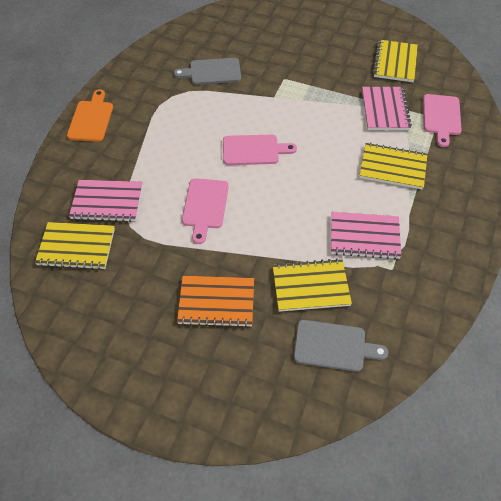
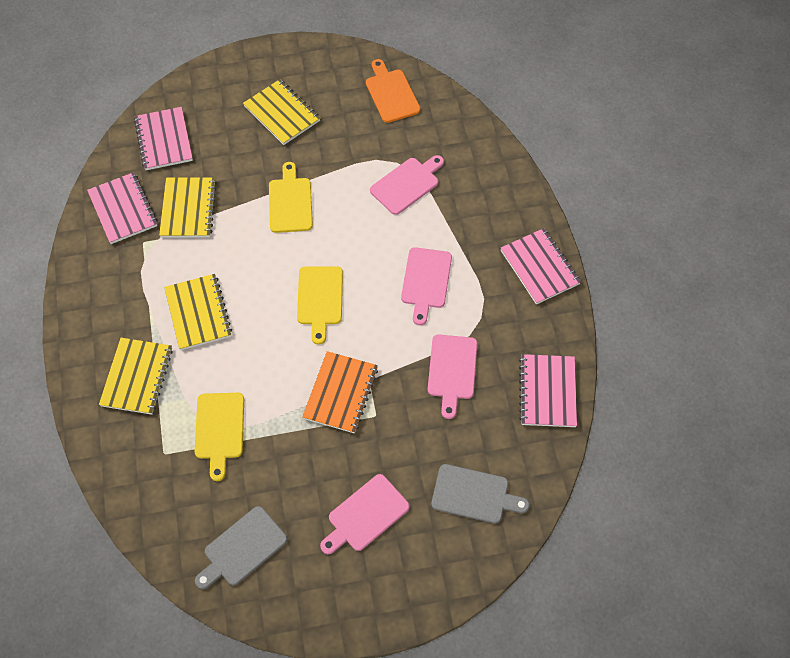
pink cutting board: 3 -> 4
pink notebook: 3 -> 4
yellow cutting board: 0 -> 3

